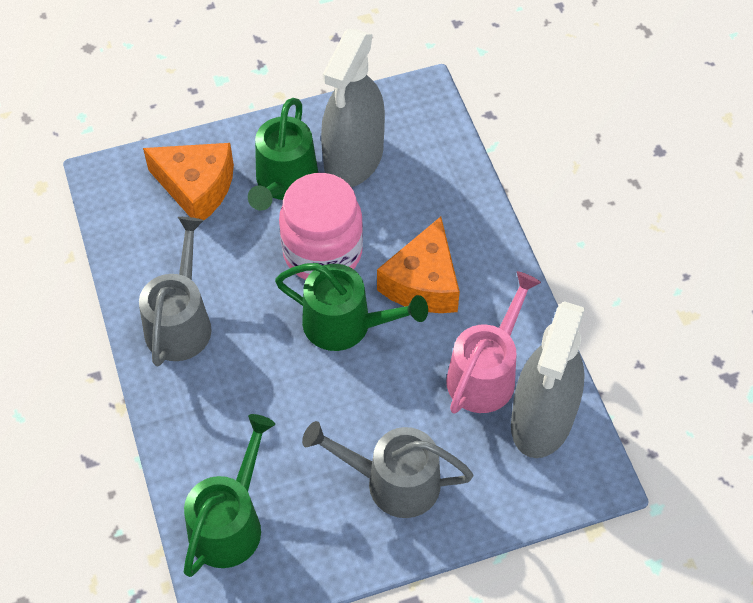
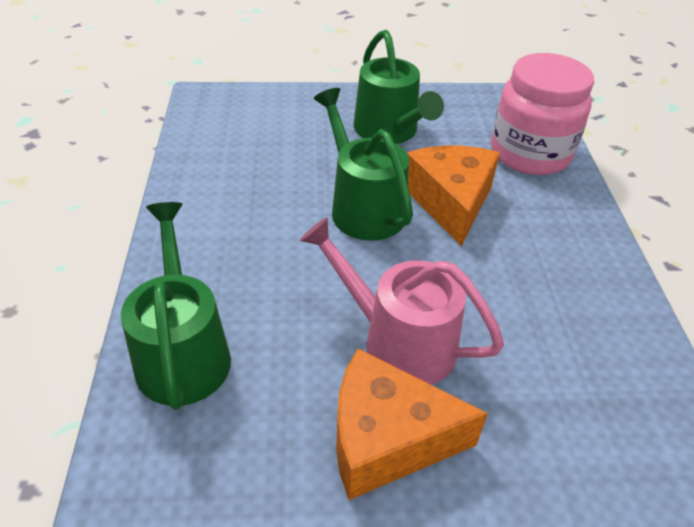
grey spray bottle: 2 -> 0
grey watering can: 2 -> 0

